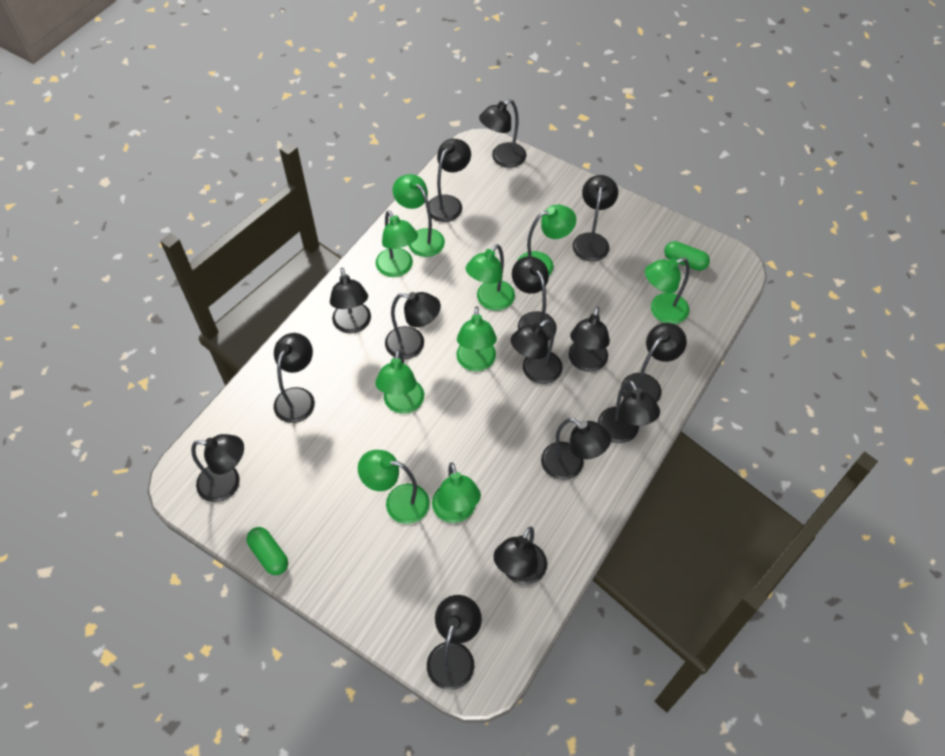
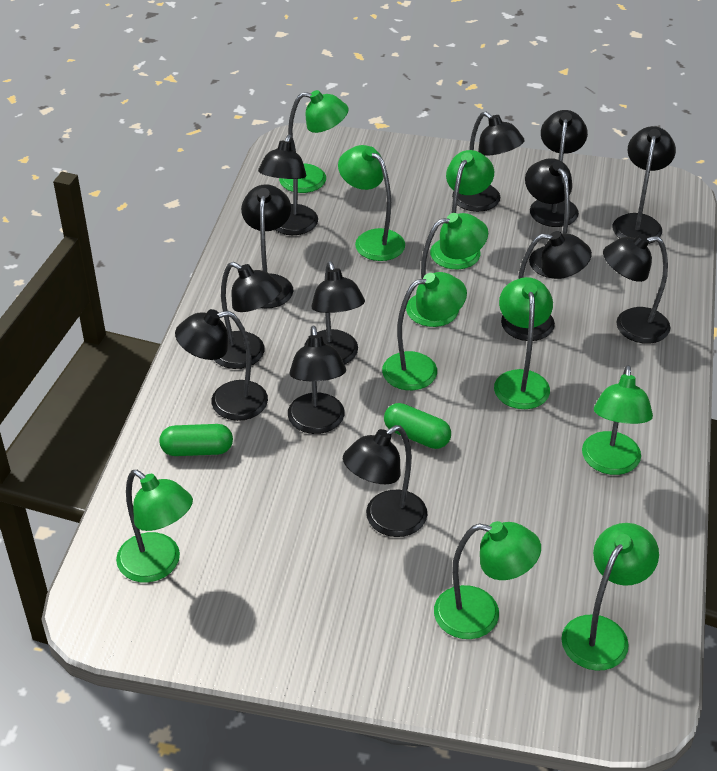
black lamp: 15 -> 13
green lamp: 9 -> 10

